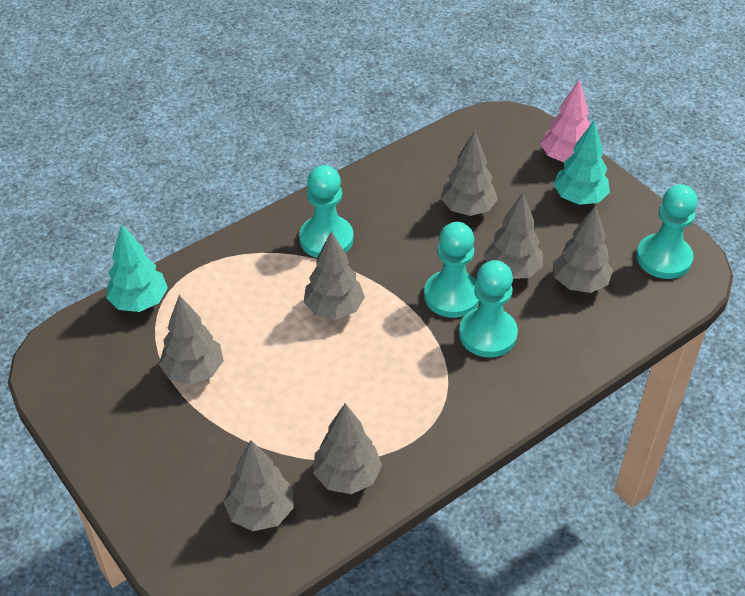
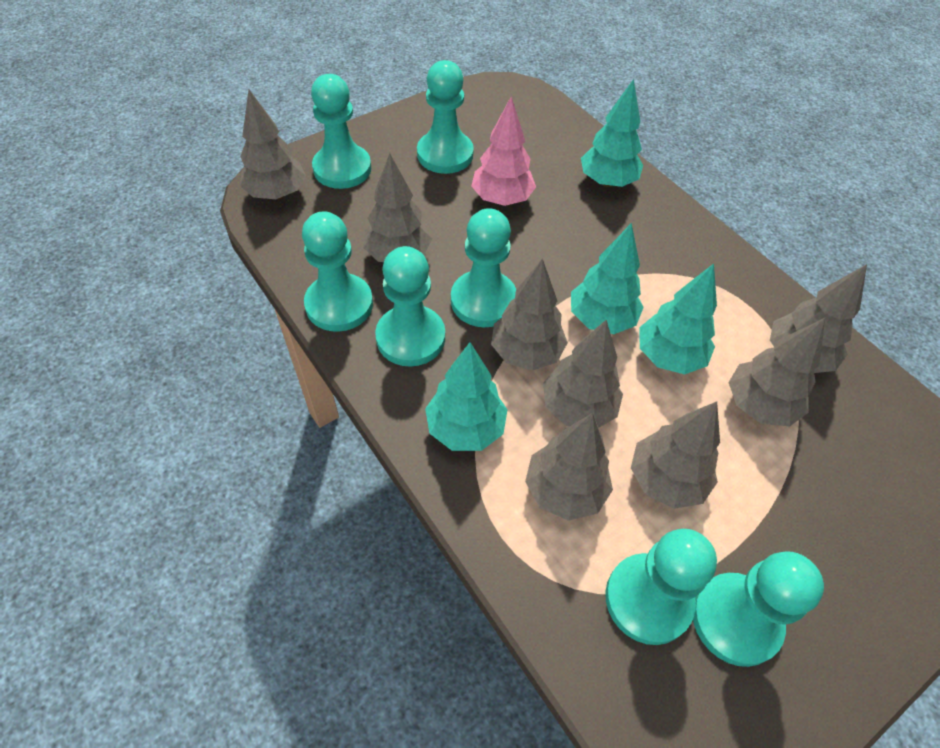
grey tree: 7 -> 8
turquoise pawn: 4 -> 7
turquoise tree: 2 -> 4

